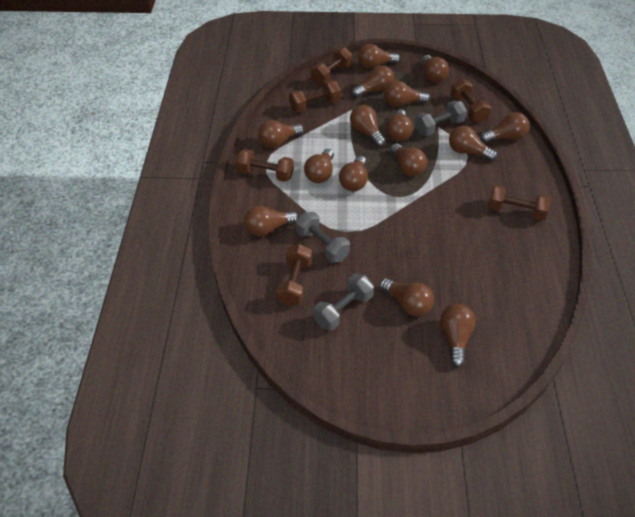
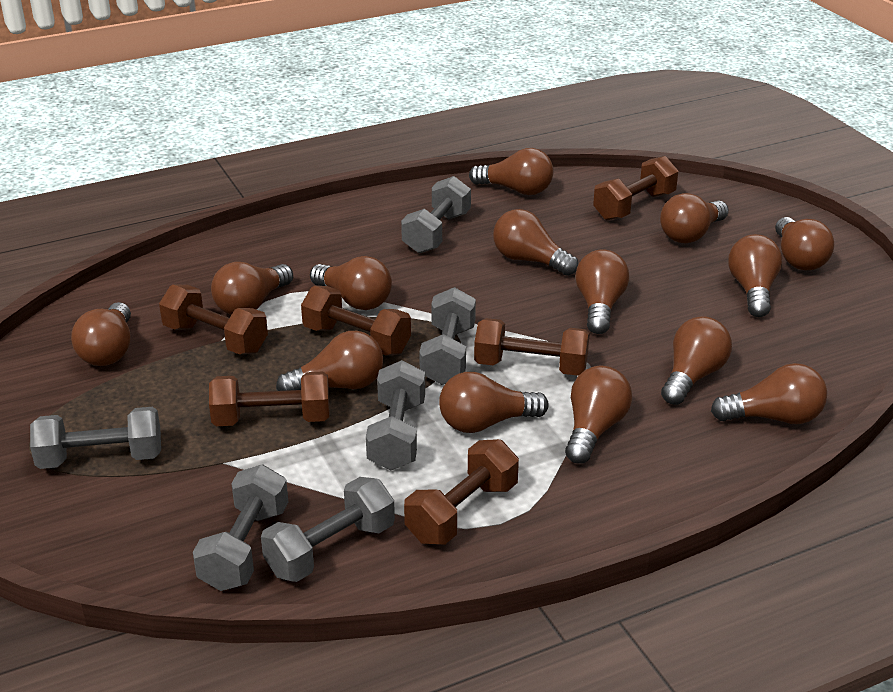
brown light bulb: 15 -> 14
grey dumbbell: 3 -> 6

